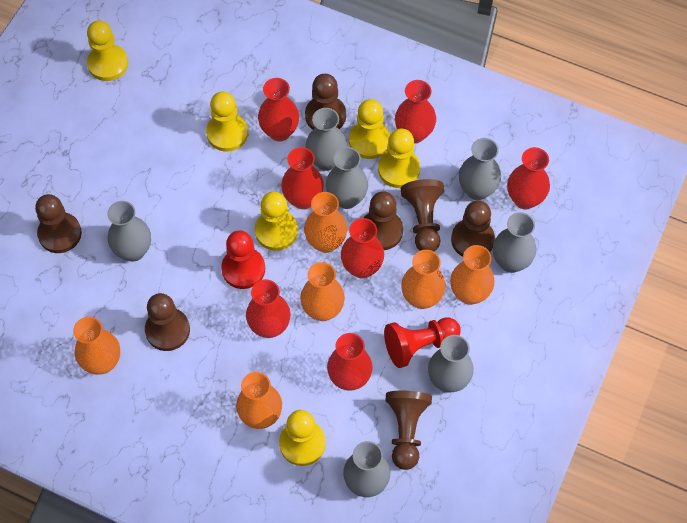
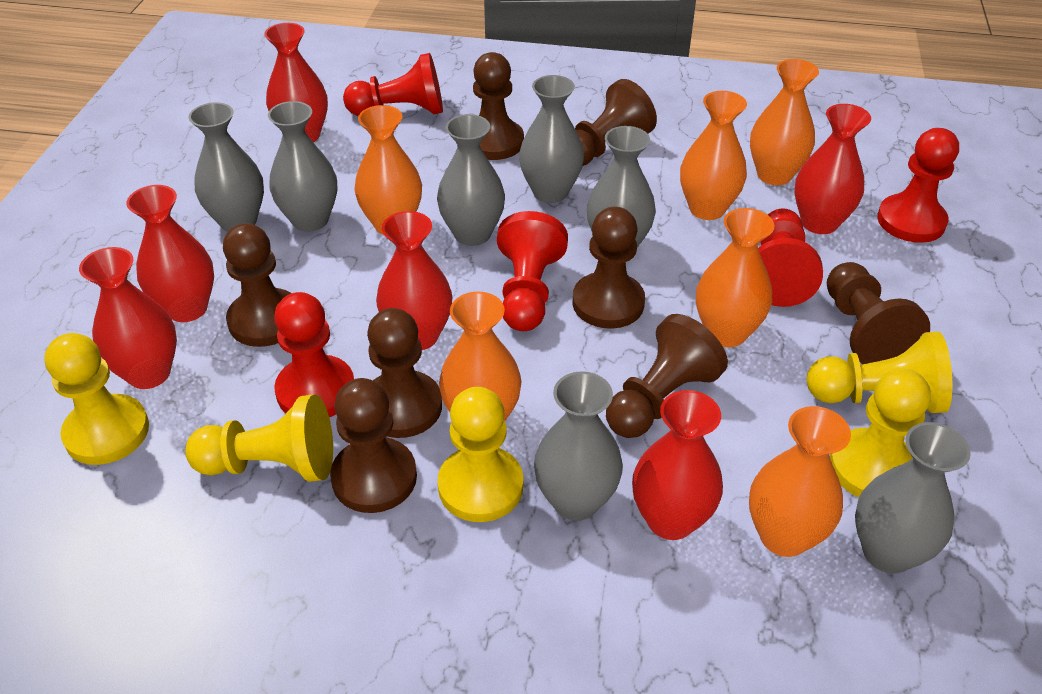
brown pawn: 7 -> 8
red pawn: 2 -> 5
red vase: 7 -> 6
yellow pawn: 6 -> 5

